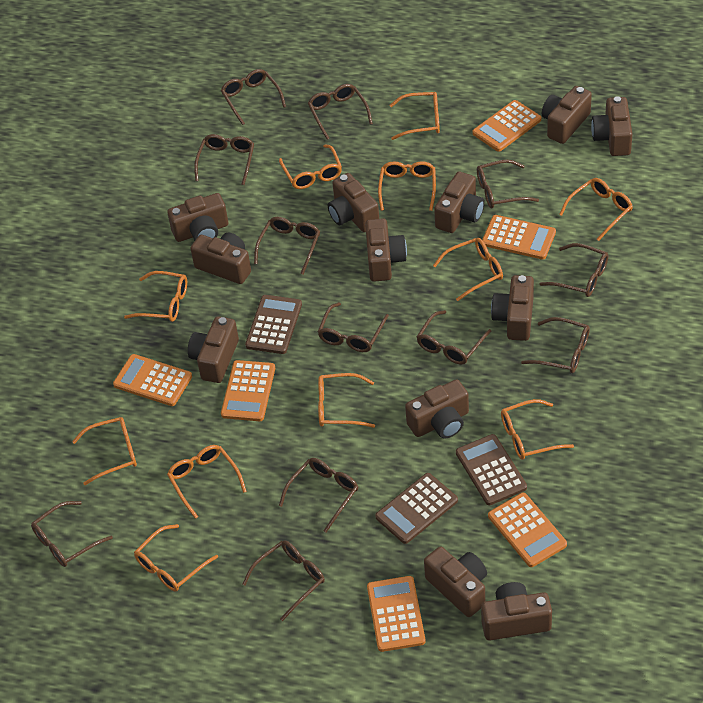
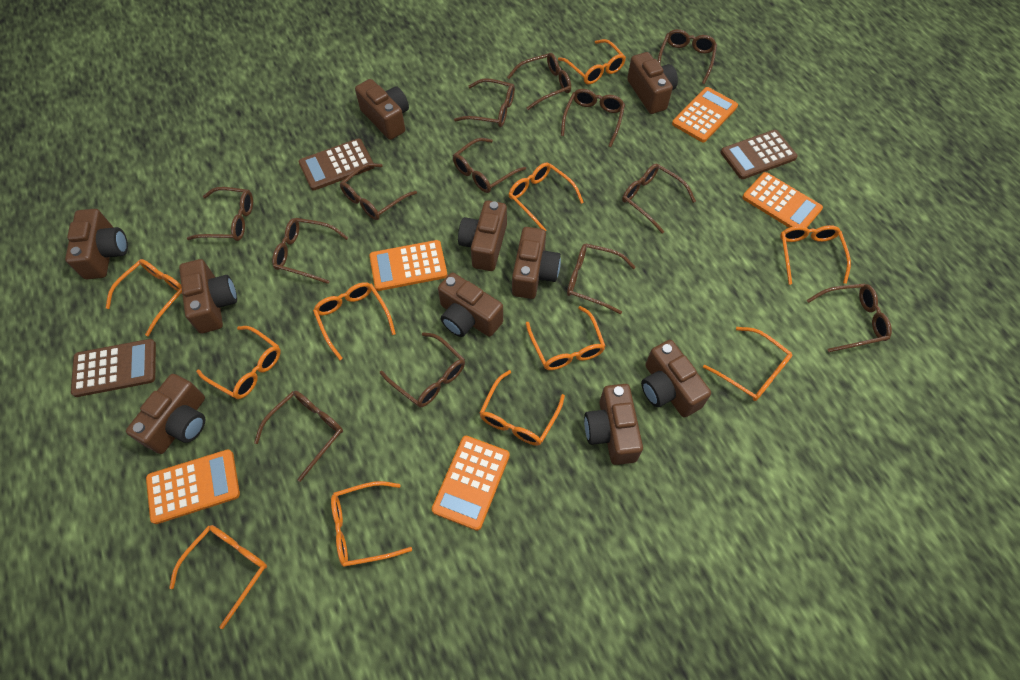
brown camera: 12 -> 10
brown glasses: 12 -> 13
orange calculator: 6 -> 5

